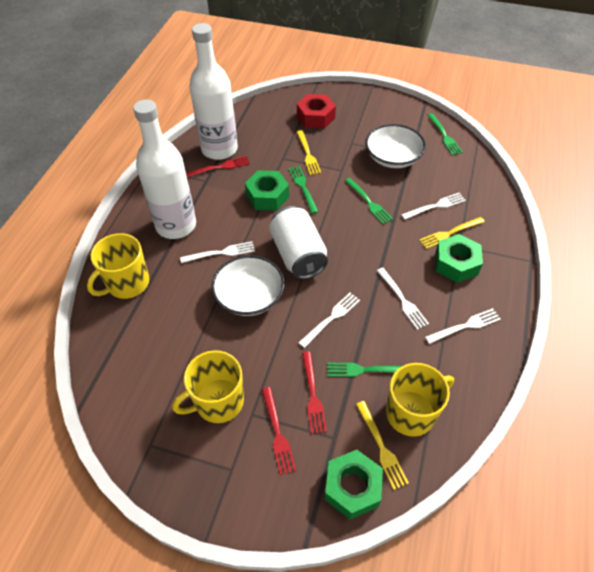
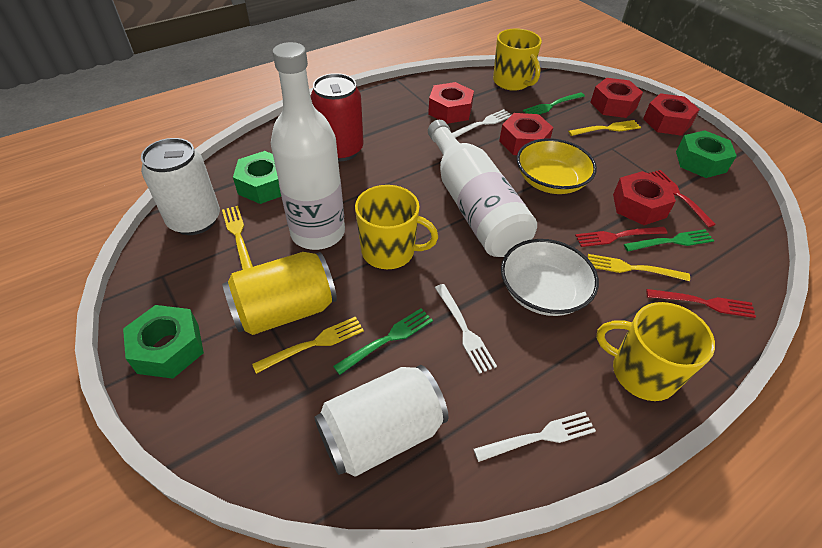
green fork: 4 -> 3
red can: 0 -> 1
red nut: 1 -> 5
white bowl: 2 -> 1
white can: 1 -> 2
white fork: 5 -> 3
yellow bowl: 0 -> 1
yellow can: 0 -> 1
yellow fork: 3 -> 4

